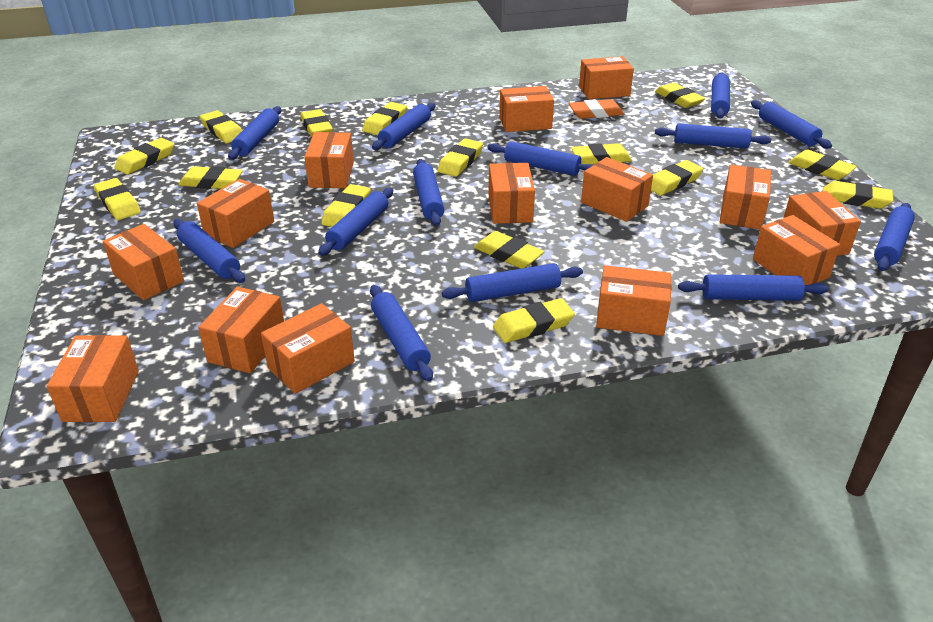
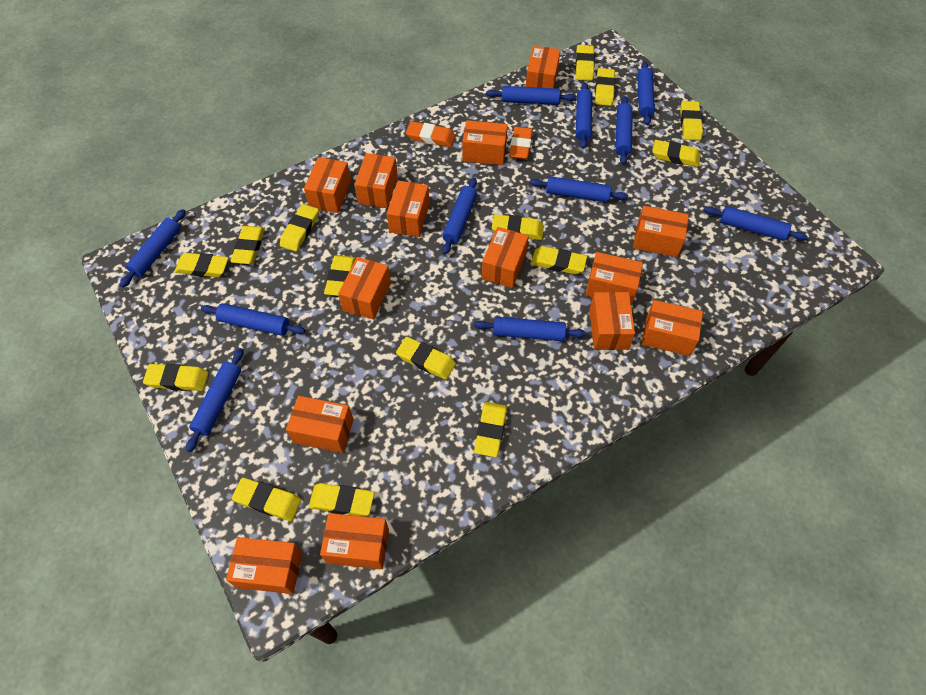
blue rolling pin: 13 -> 11
orange eraser: 1 -> 2

